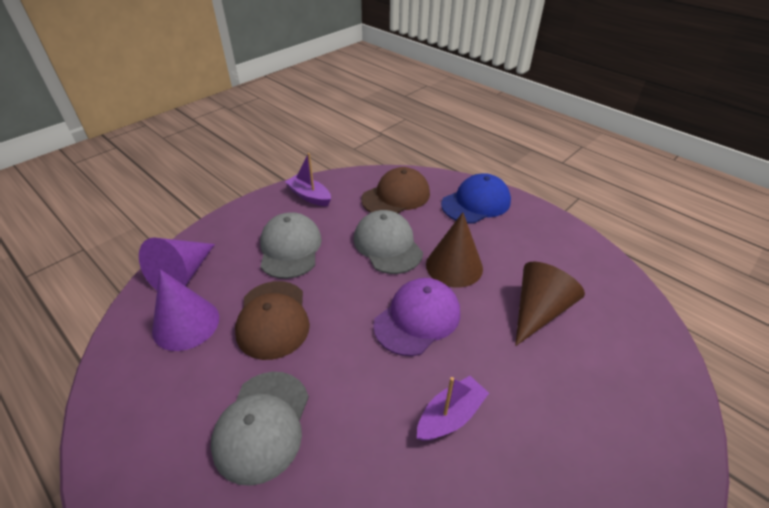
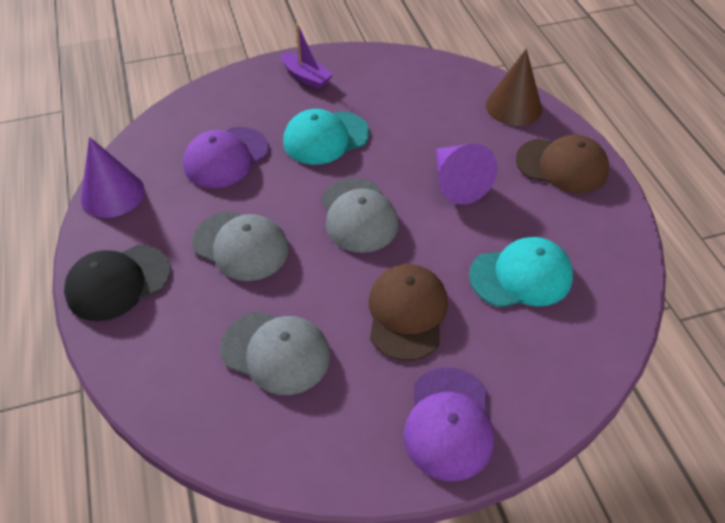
black cap: 0 -> 1
blue cap: 1 -> 0
brown cone: 2 -> 1
purple boat: 2 -> 1
purple cap: 1 -> 2
turquoise cap: 0 -> 2

